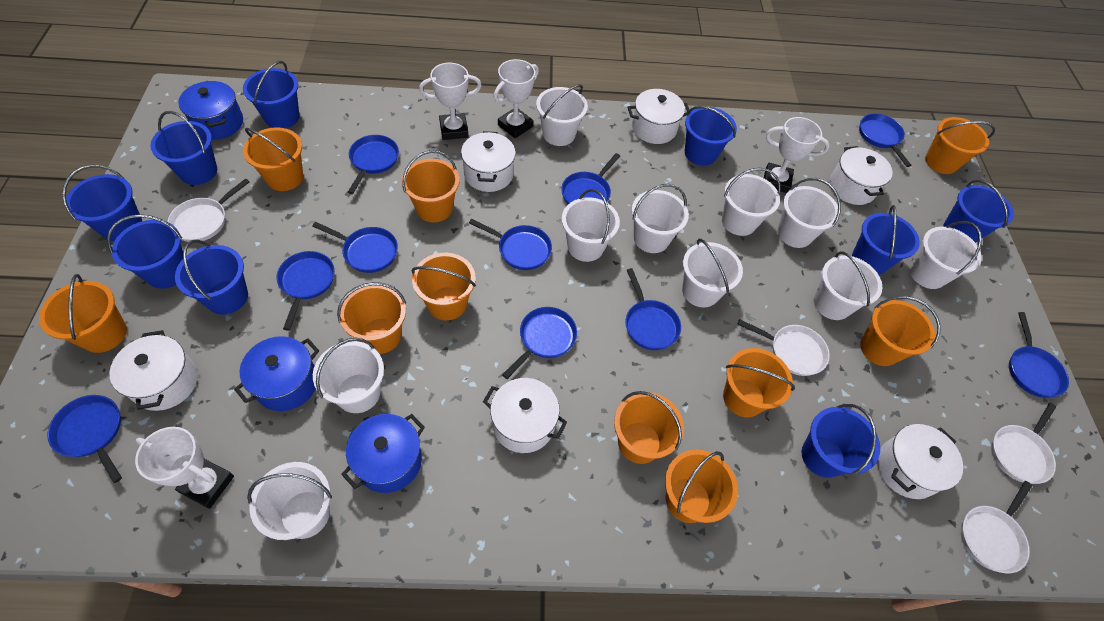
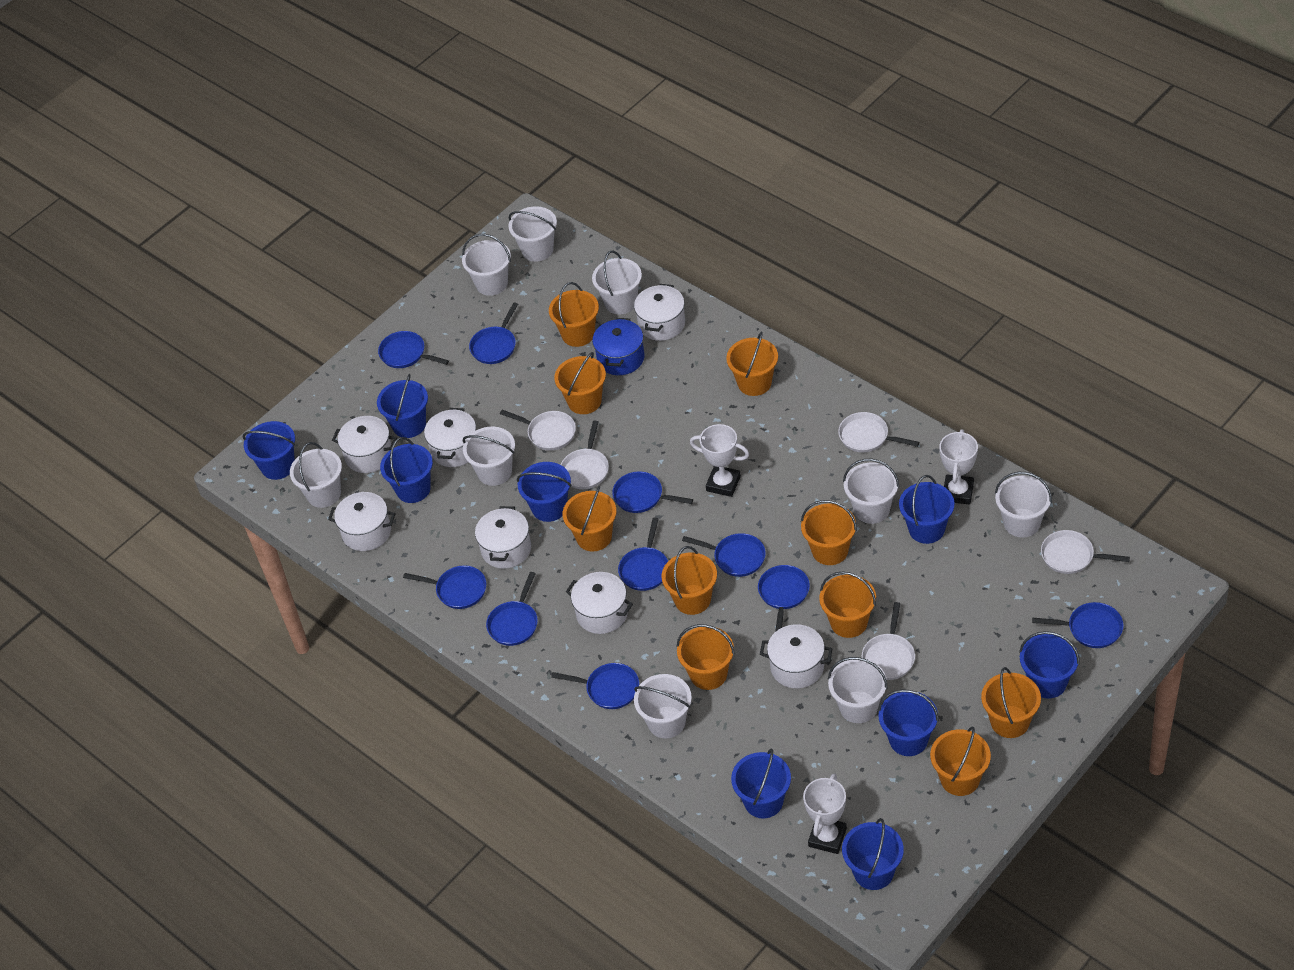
blue pot: 3 -> 1
white bucket: 10 -> 9
white pan: 4 -> 5
white pot: 6 -> 7
white trophy: 4 -> 3

